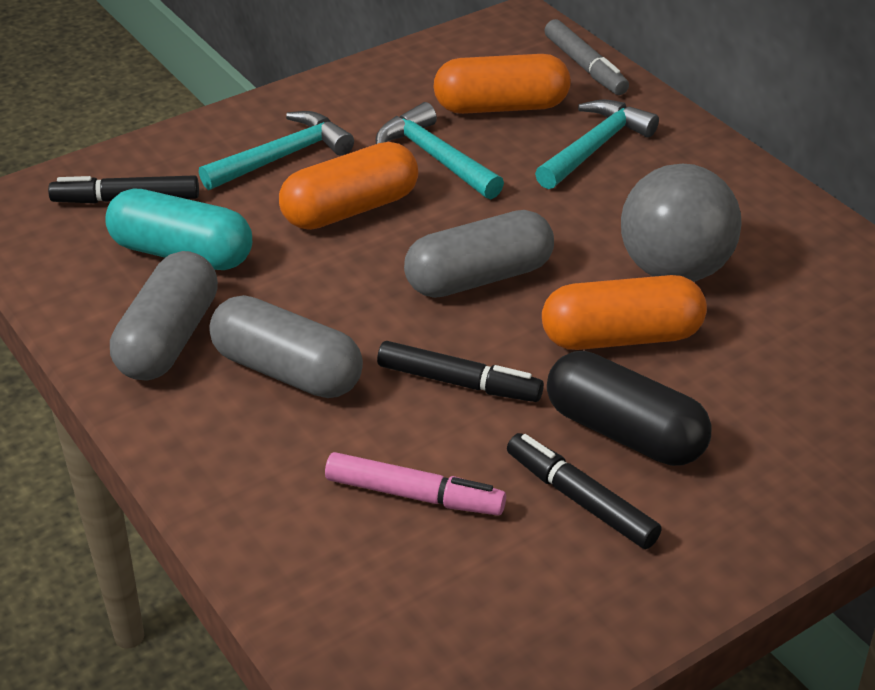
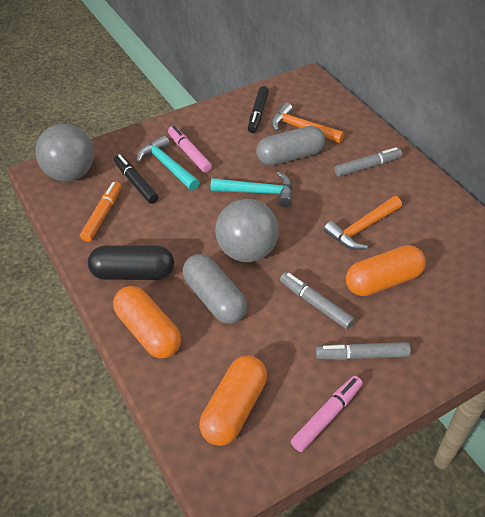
black marker: 3 -> 2
grey ball: 1 -> 2
grey capsule: 3 -> 2
grey marker: 1 -> 3
orange hammer: 0 -> 2
orange marker: 0 -> 1
pink marker: 1 -> 2
turquoise capsule: 1 -> 0
turquoise hammer: 3 -> 2

